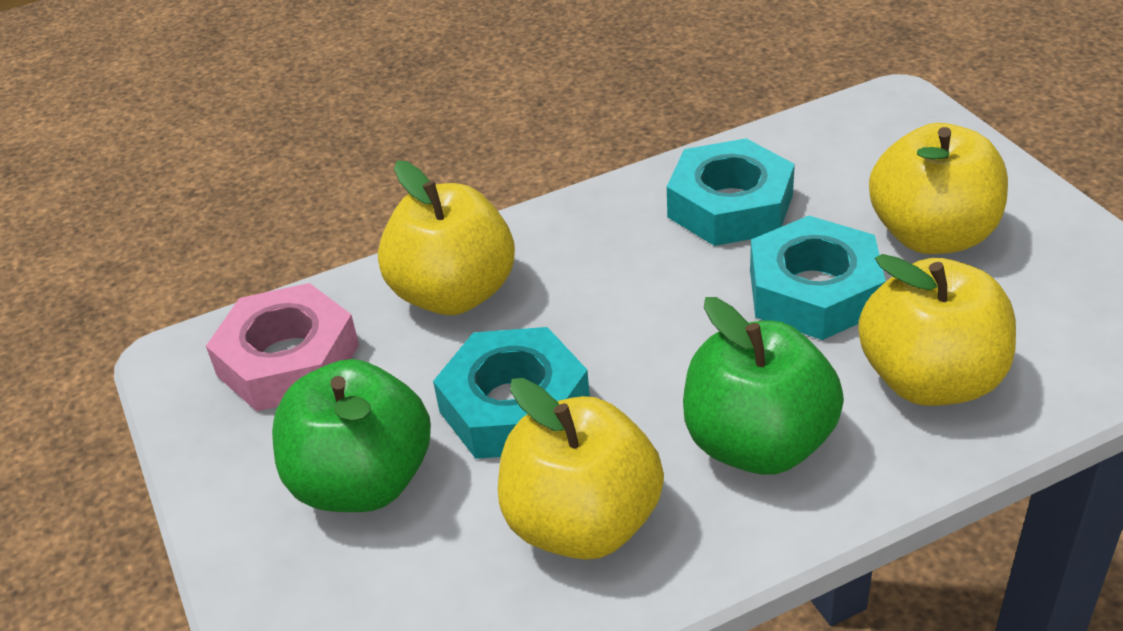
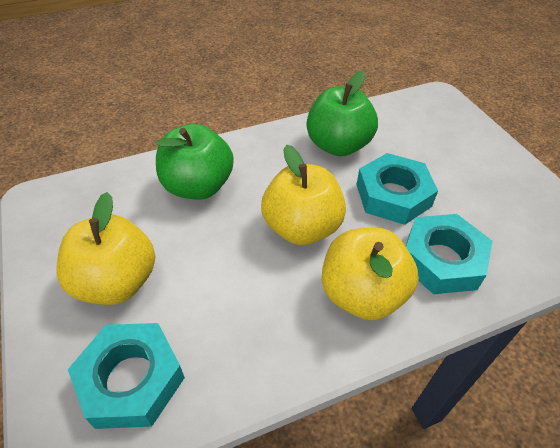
pink nut: 1 -> 0
yellow apple: 4 -> 3

